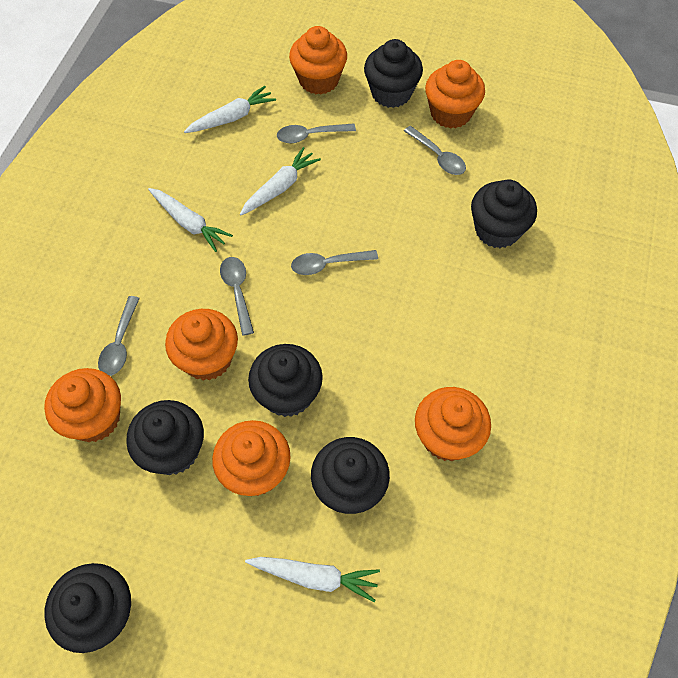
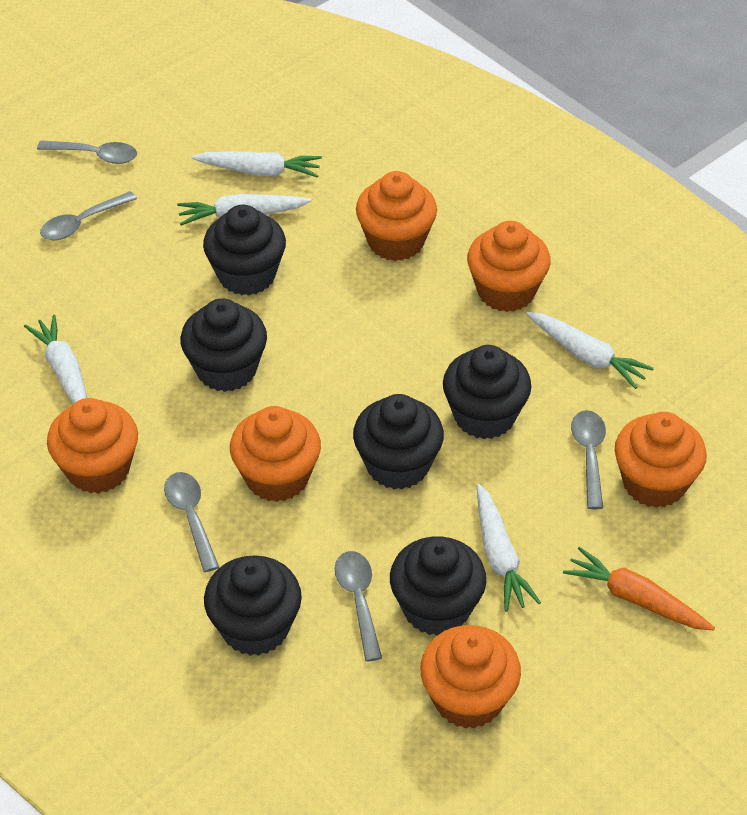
orange carrot: 0 -> 1
white carrot: 4 -> 5

